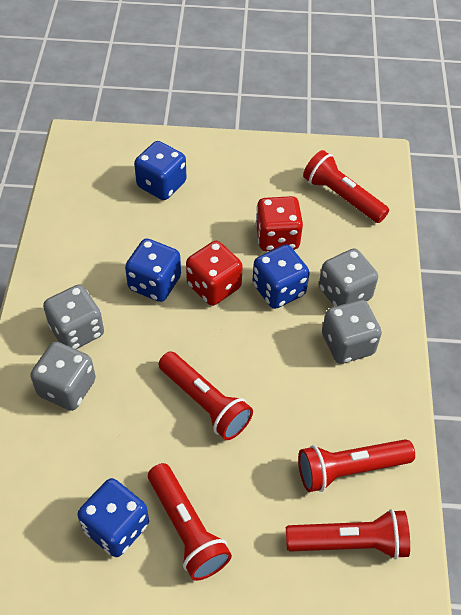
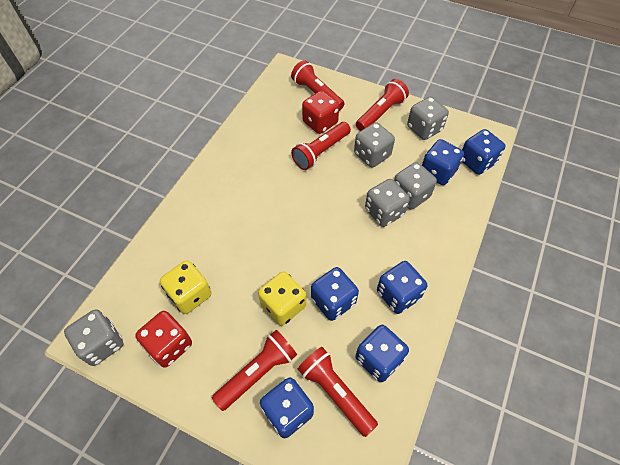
blue dice: 4 -> 6
grey dice: 4 -> 5
yellow dice: 0 -> 2

